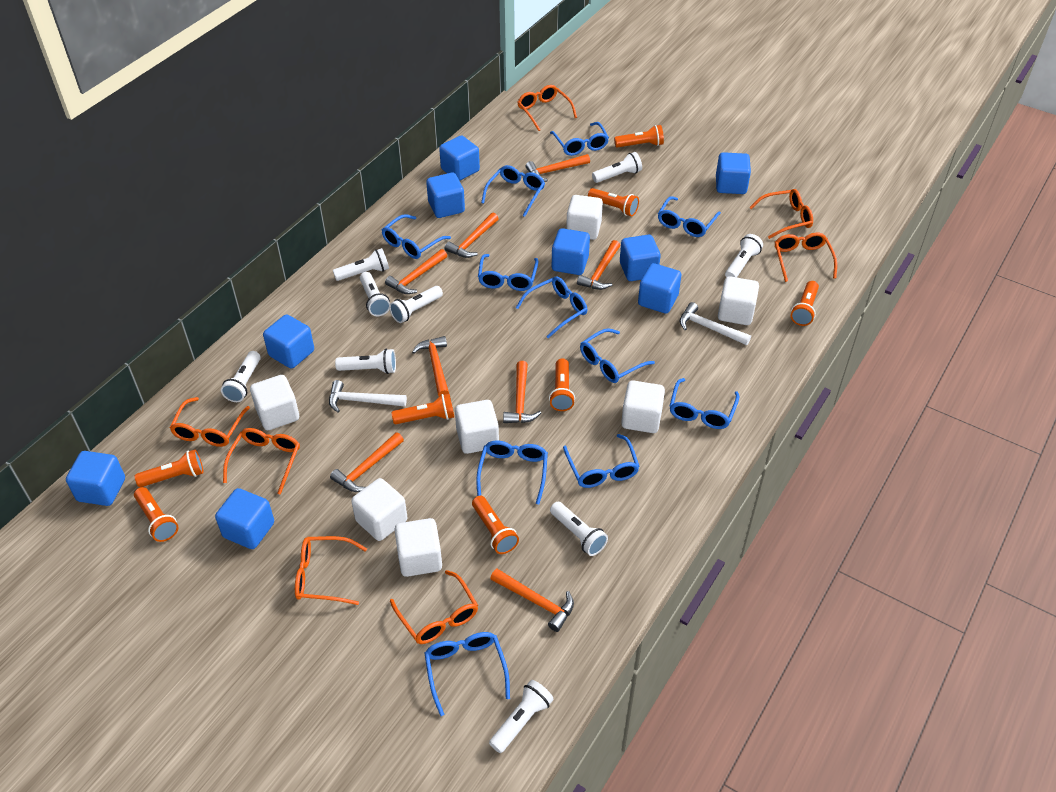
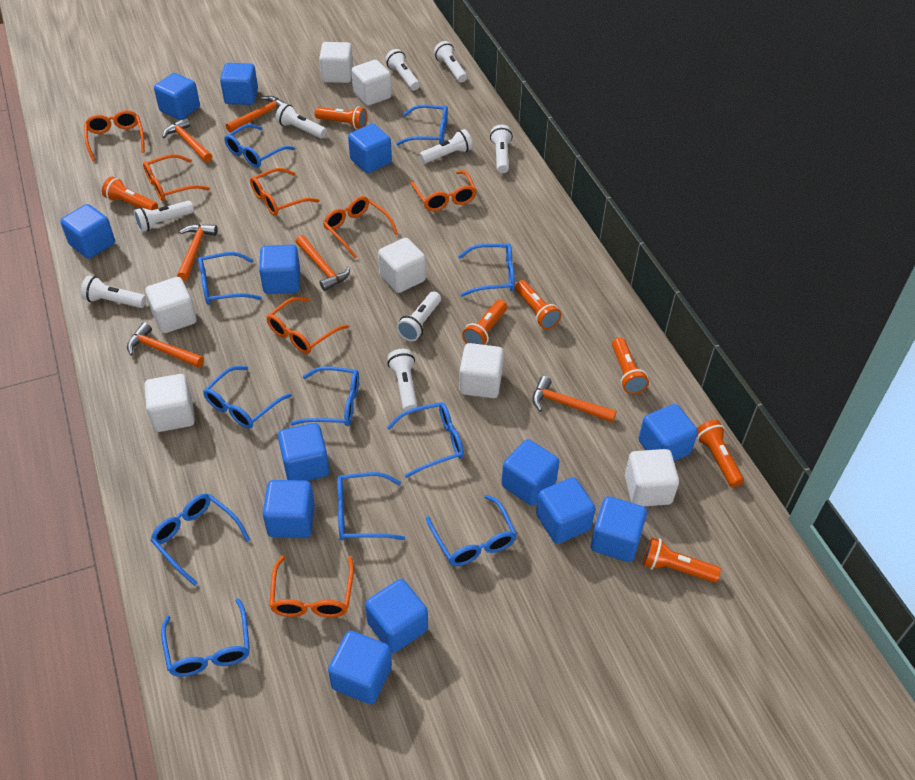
blue cube: 9 -> 13
orange flashlight: 8 -> 7
orange hammer: 8 -> 6
white hammer: 2 -> 0

